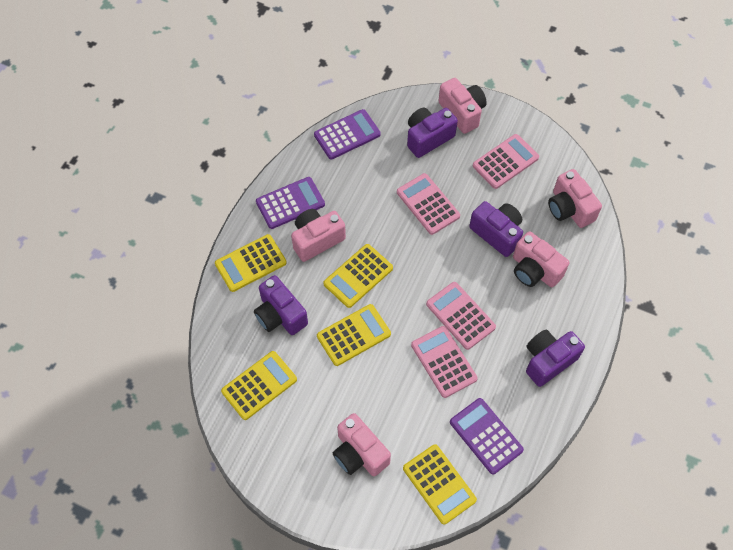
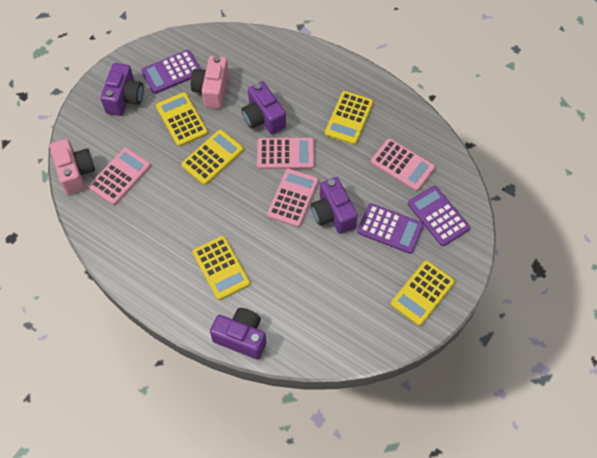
pink camera: 5 -> 2

